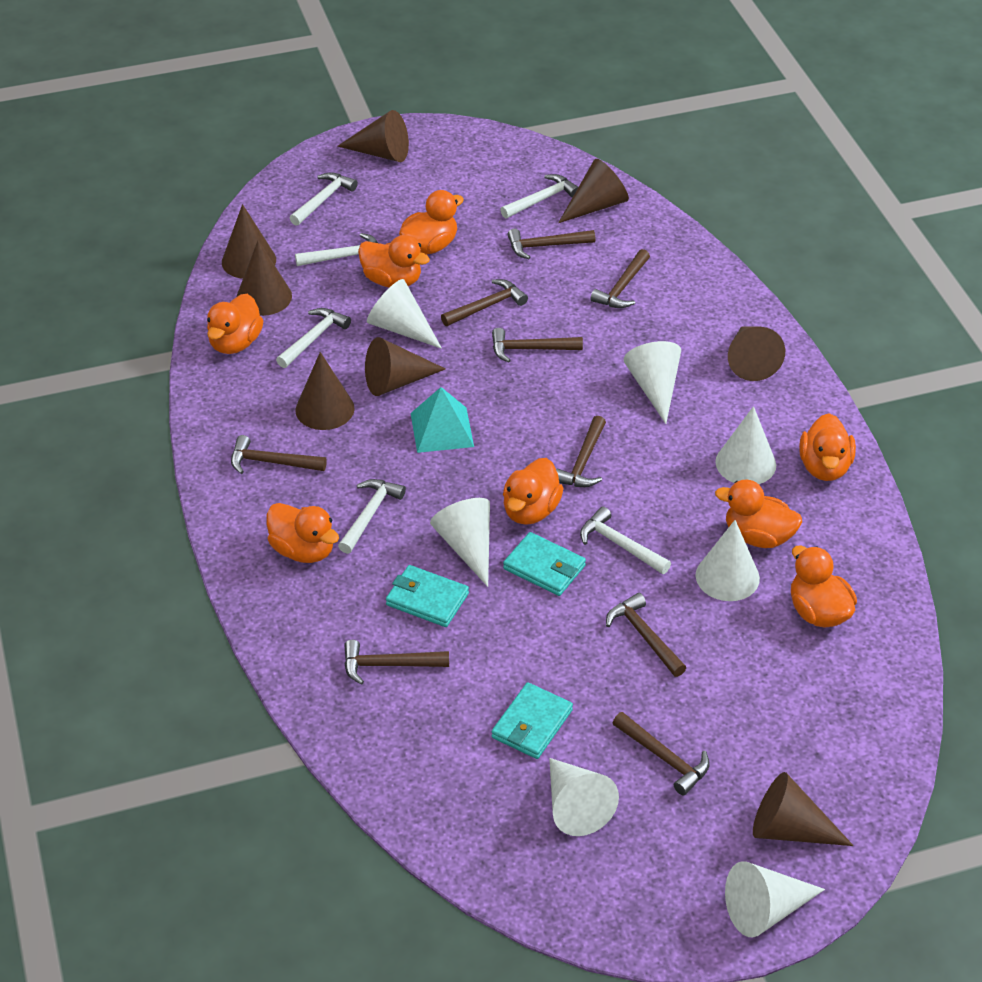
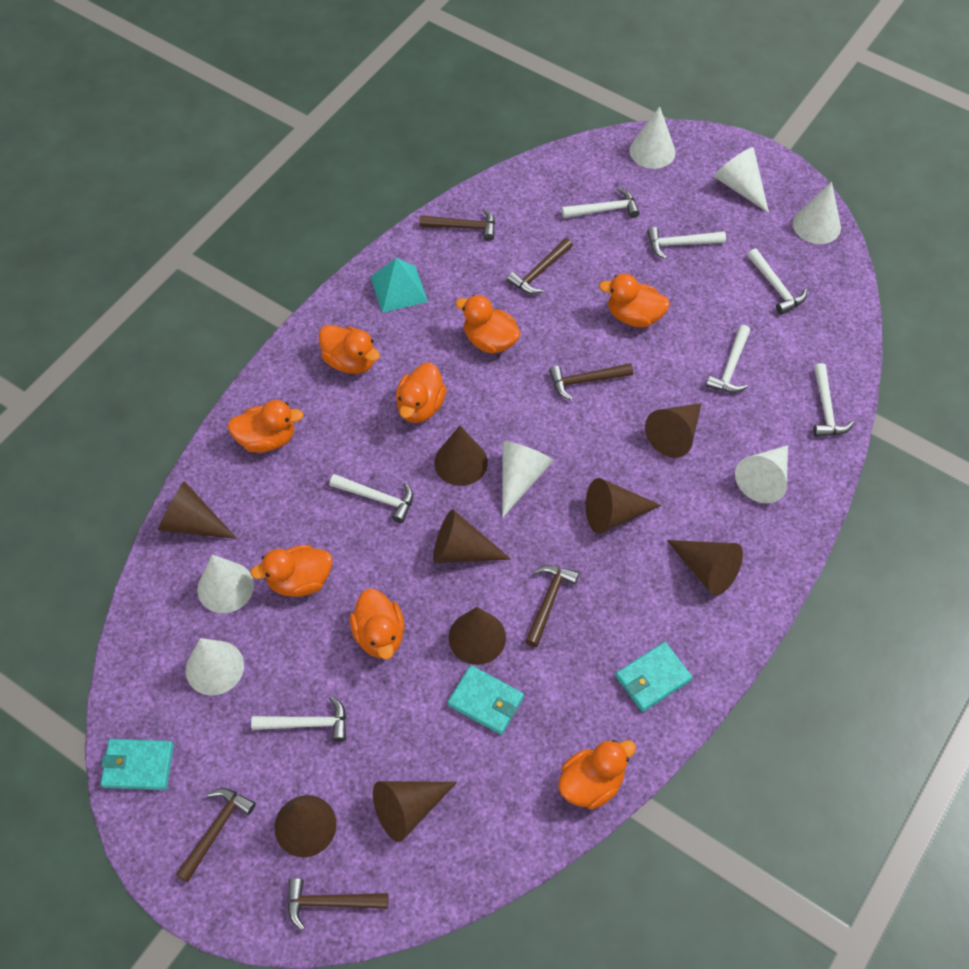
brown cone: 8 -> 9
brown hammer: 9 -> 6
white hammer: 6 -> 7

